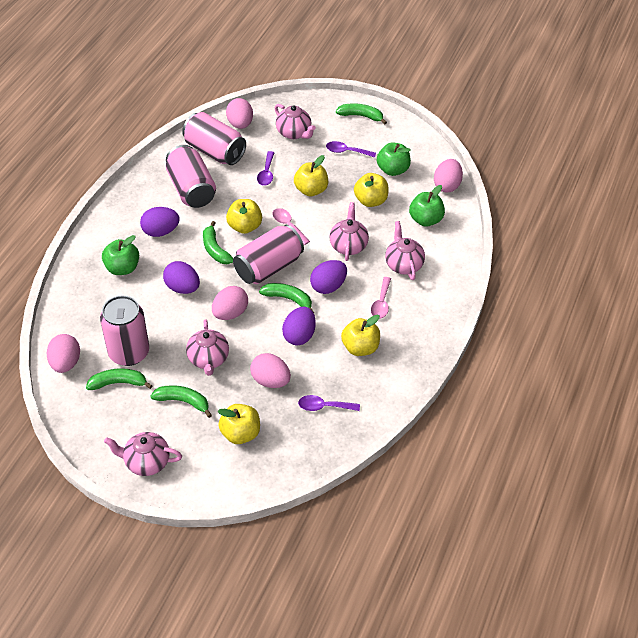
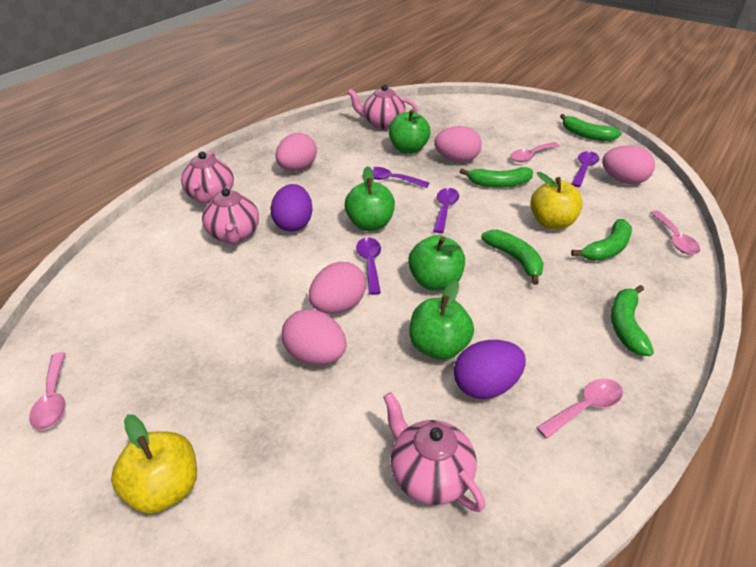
green apple: 3 -> 4
pink can: 4 -> 0
pink spoon: 2 -> 4
pink teapot: 5 -> 4
purple egg: 4 -> 2
purple spoon: 3 -> 4
yellow apple: 5 -> 2

